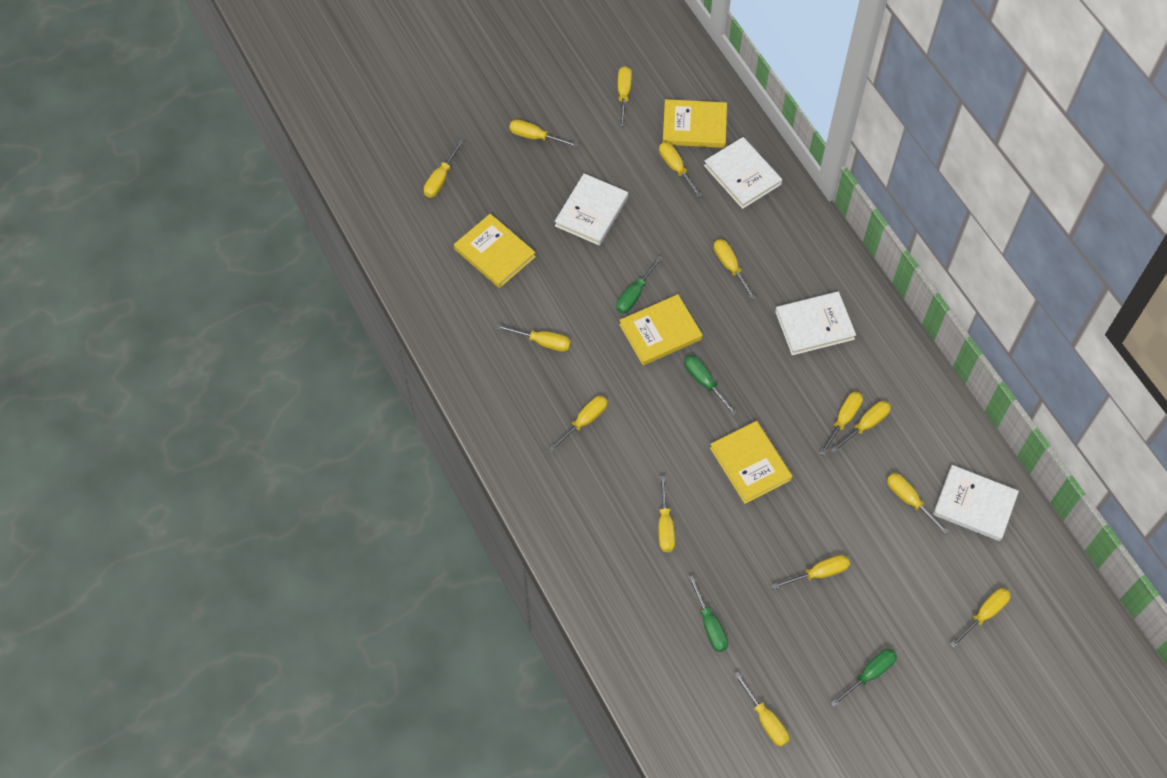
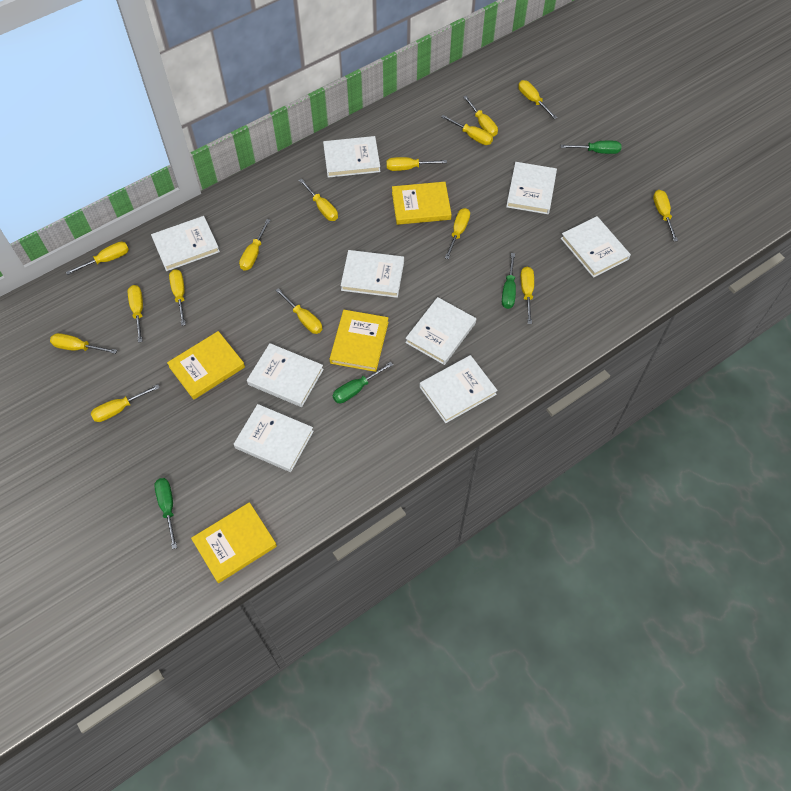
white book: 4 -> 9
yellow screwdriver: 14 -> 15

